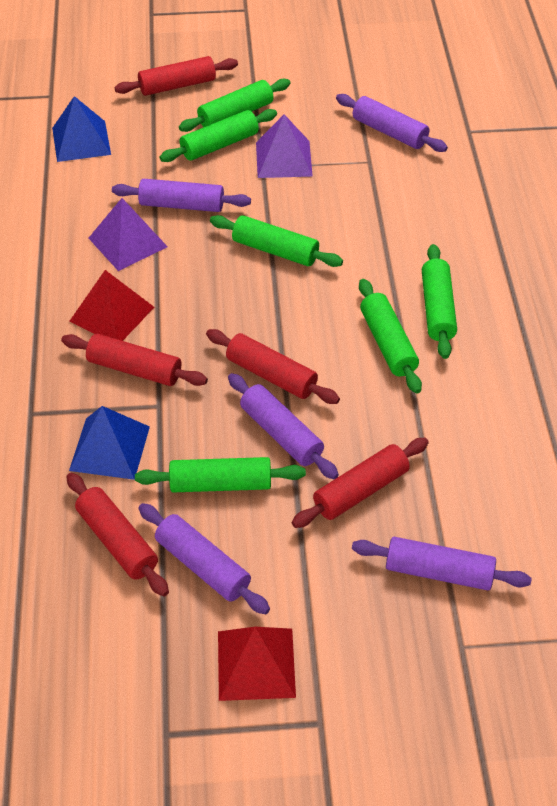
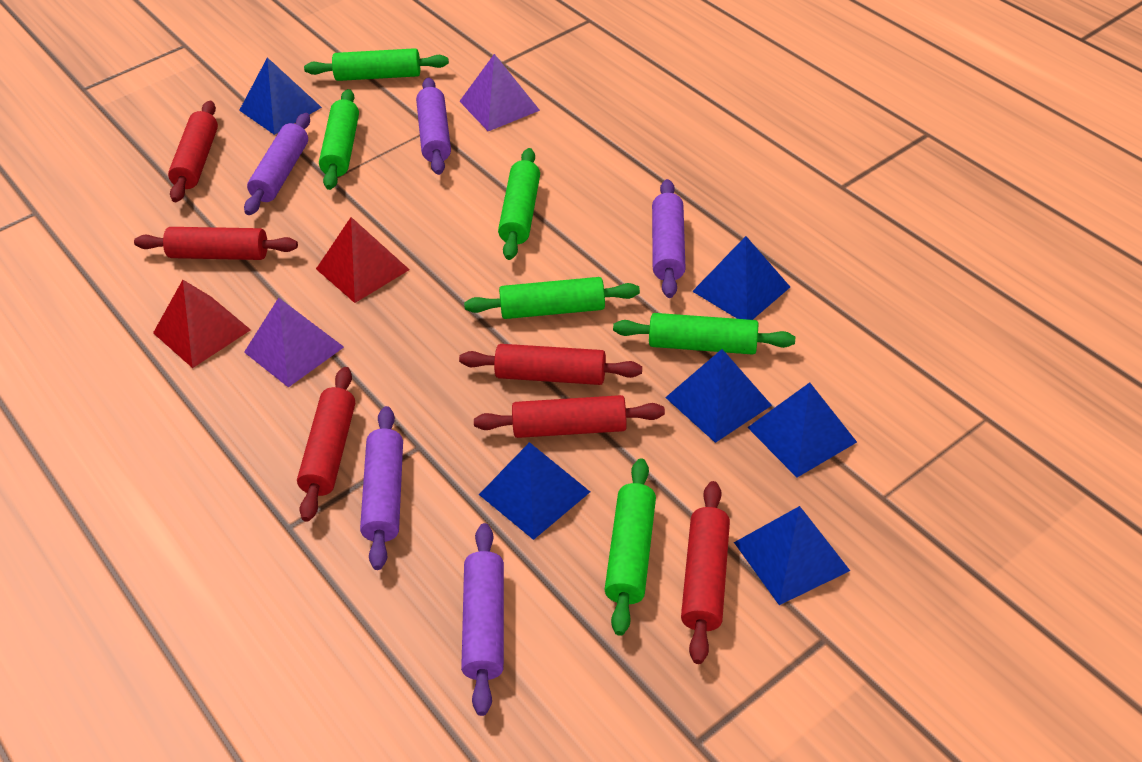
blue pyramid: 2 -> 6
red rolling pin: 5 -> 6

